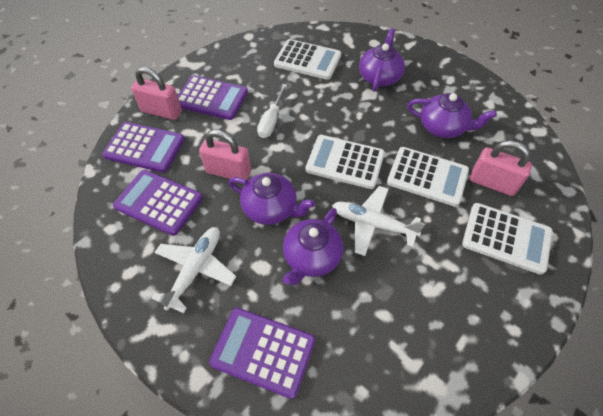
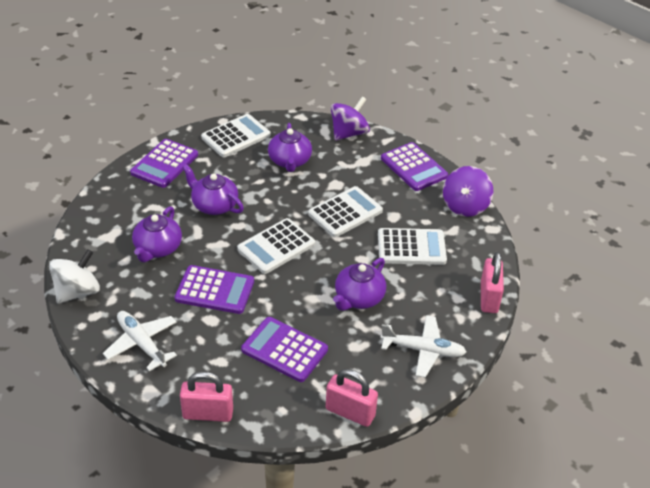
purple spinning top: 0 -> 2
white screwdriver: 1 -> 0
white spinning top: 0 -> 1

